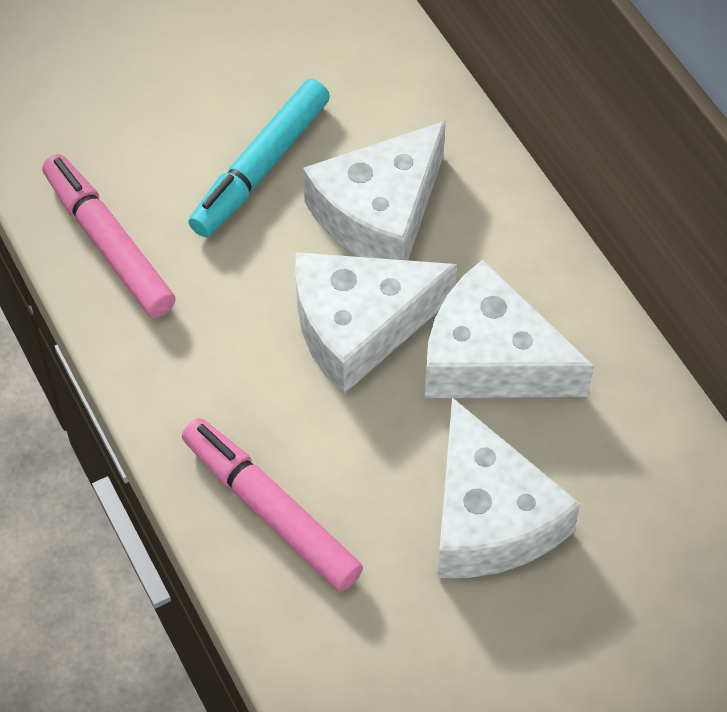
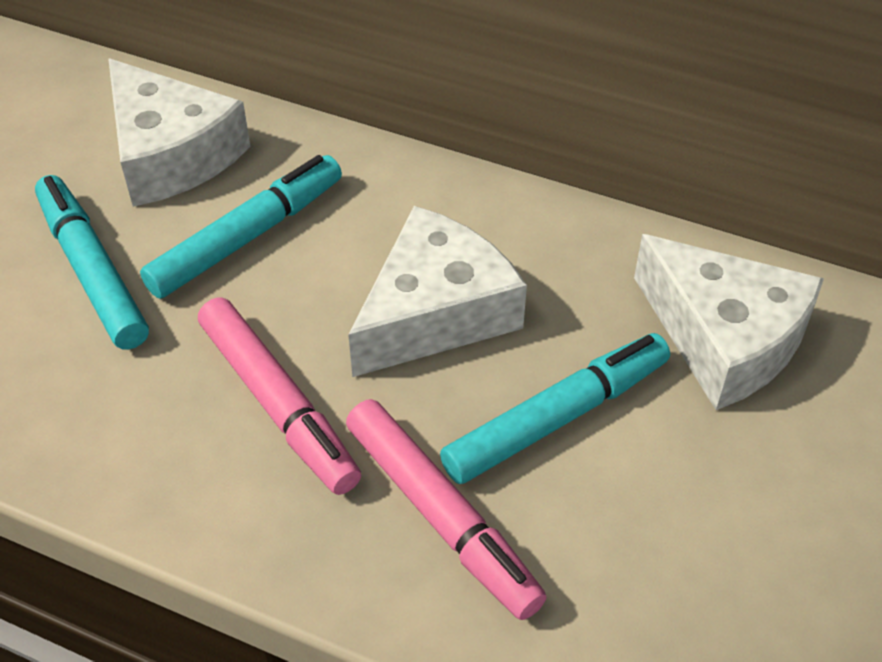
turquoise marker: 1 -> 3
white cheese: 4 -> 3

